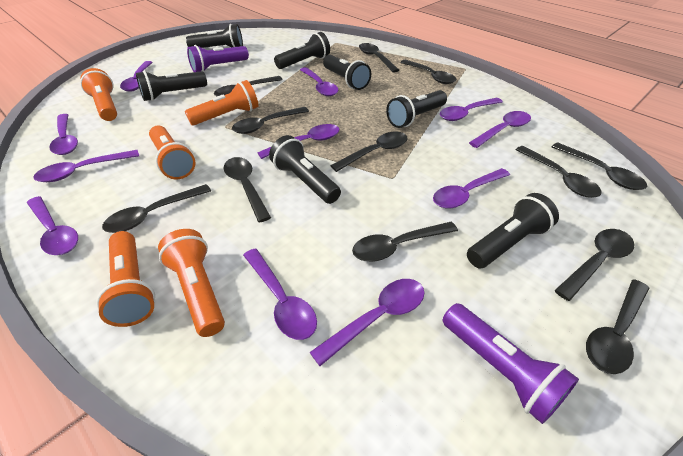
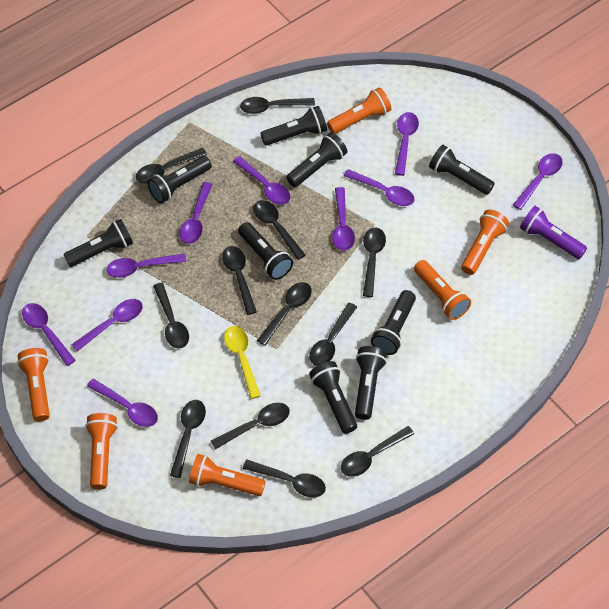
black flashlight: 7 -> 9
orange flashlight: 5 -> 6
purple flashlight: 2 -> 1
purple spoon: 11 -> 10
yellow spoon: 0 -> 1

